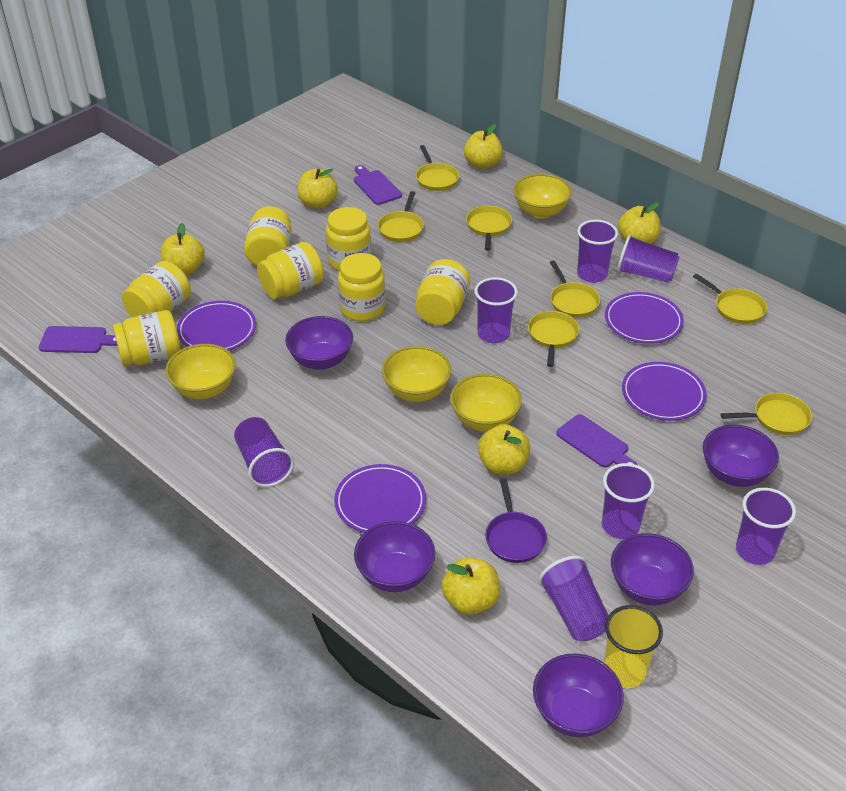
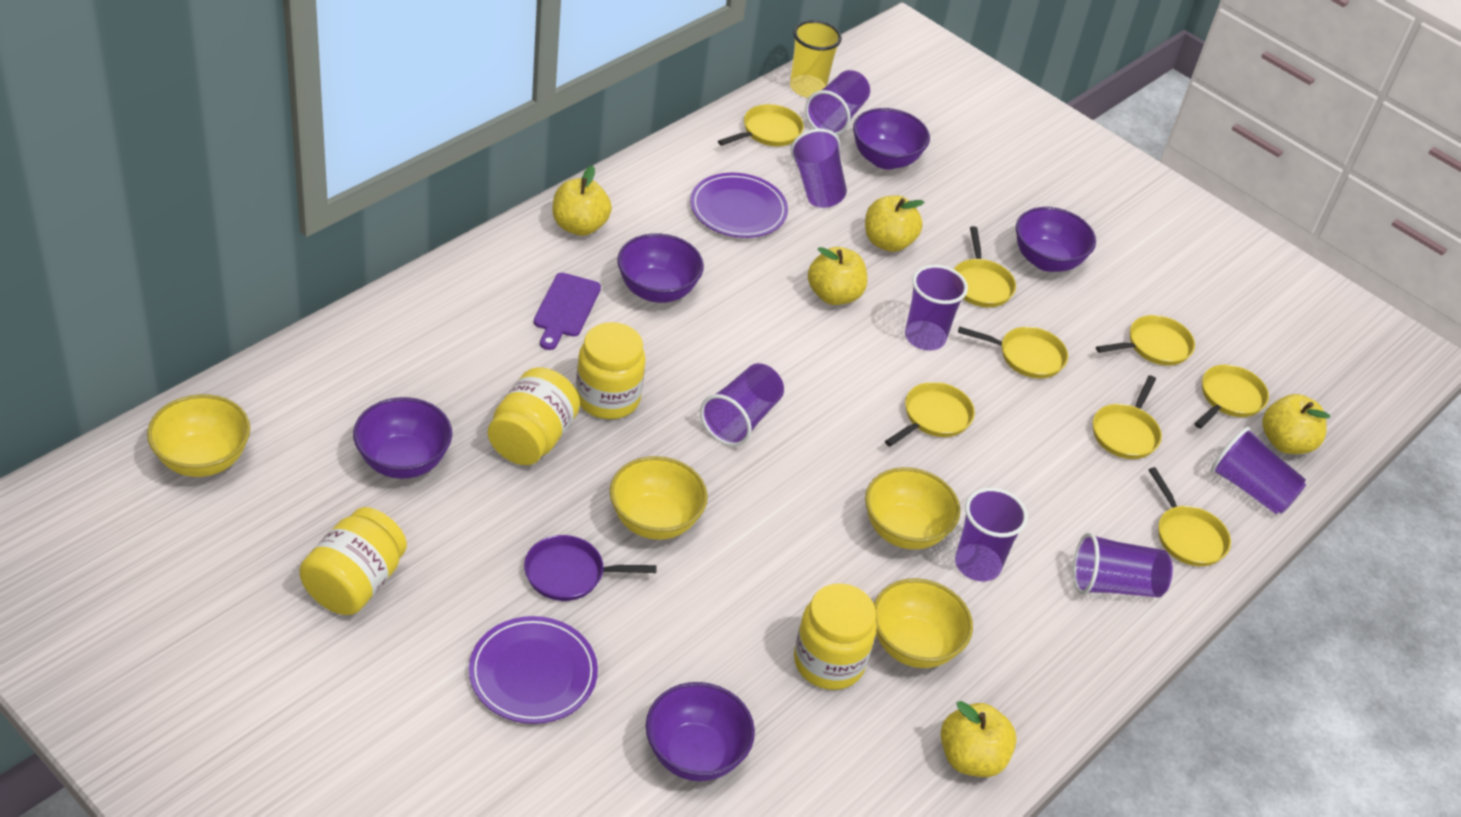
purple cutting board: 3 -> 1
purple plate: 4 -> 2
yellow apple: 6 -> 5
yellow jar: 7 -> 4
yellow pan: 7 -> 8

